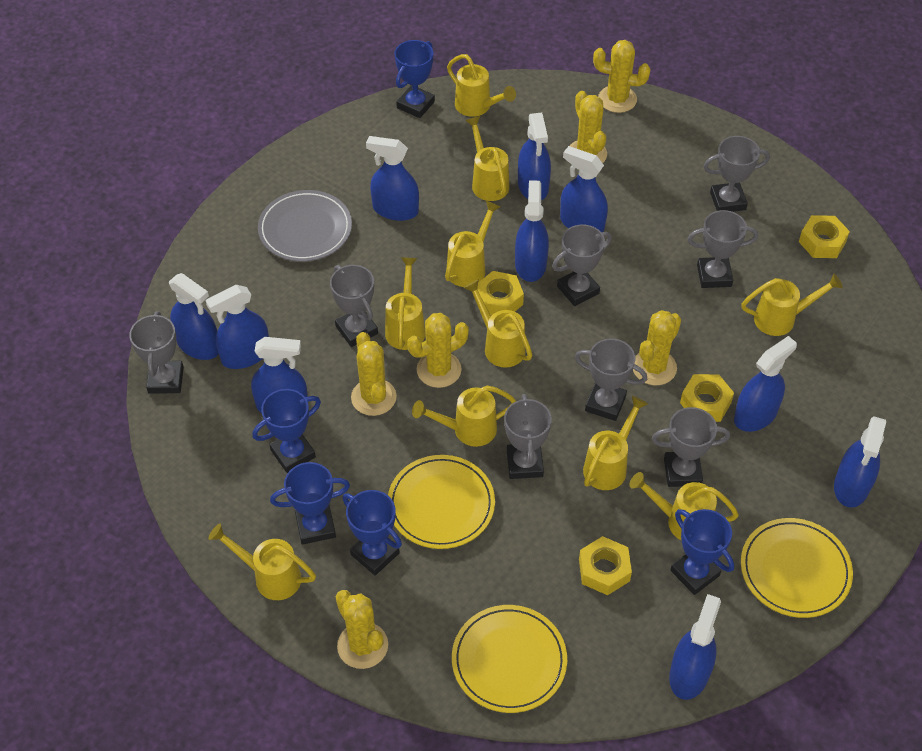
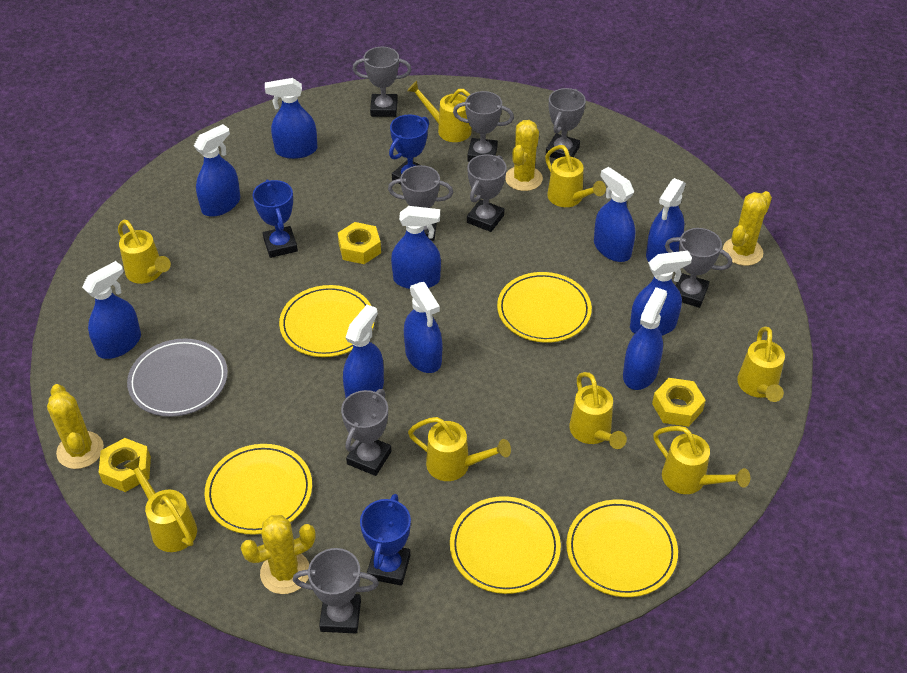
blue trophy: 5 -> 3
yellow cactus: 6 -> 4
yellow nut: 4 -> 3
yellow plate: 3 -> 5
yellow watering can: 10 -> 8

